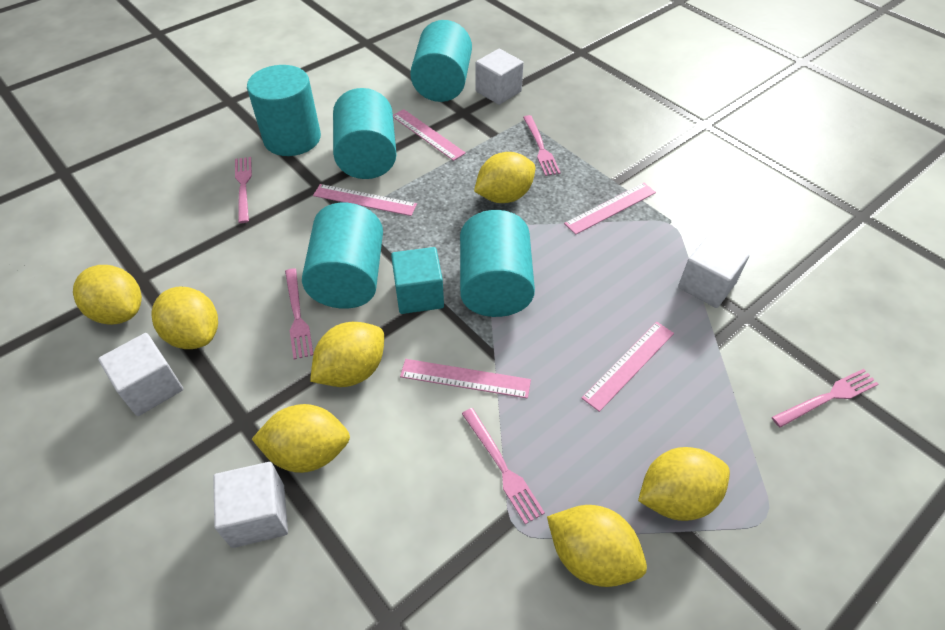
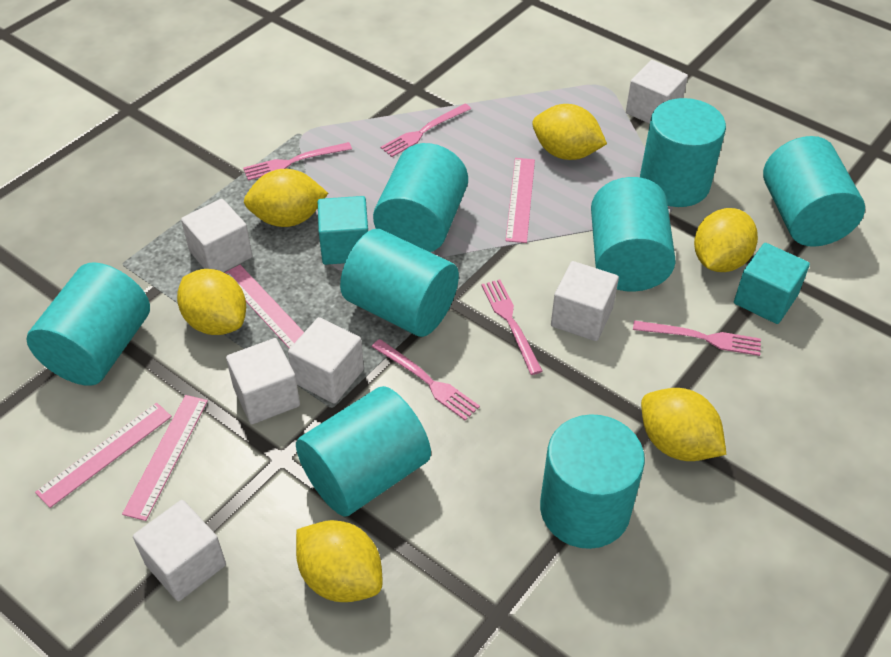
pink ruler: 5 -> 4
turquoise cube: 1 -> 2
turquoise cylinder: 5 -> 8
white cube: 4 -> 6
yellow lemon: 7 -> 6

